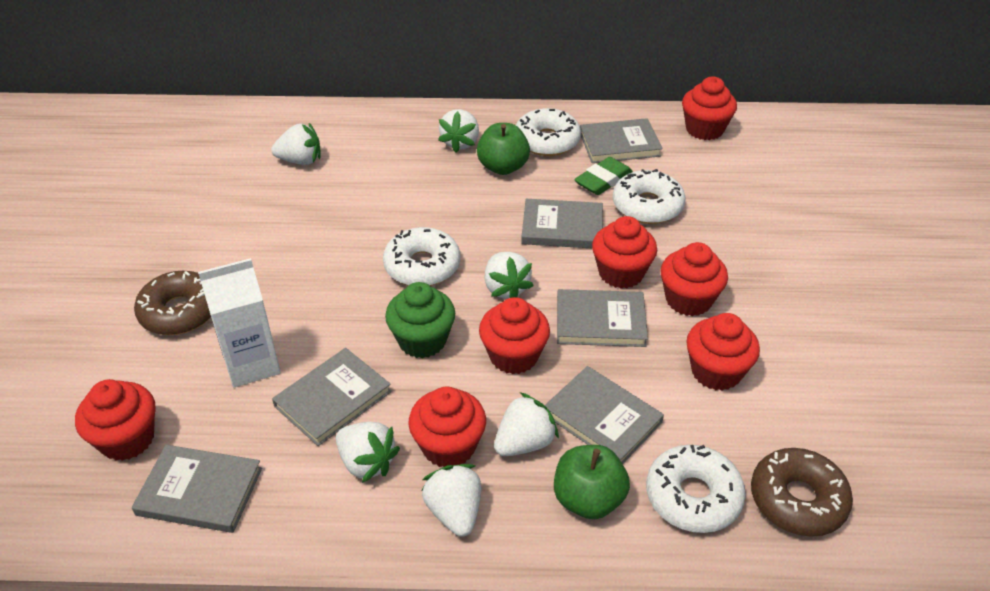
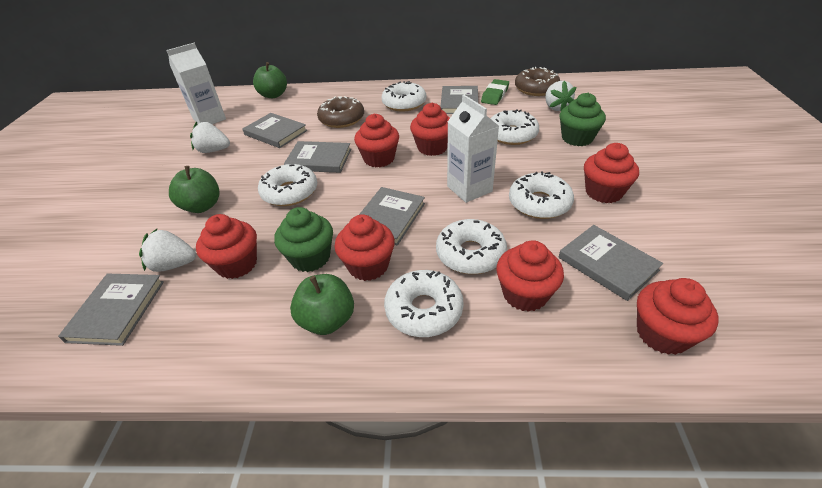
green apple: 2 -> 3
green cupcake: 1 -> 2
white carton: 1 -> 2
white donut: 4 -> 6
white strawberry: 6 -> 3

